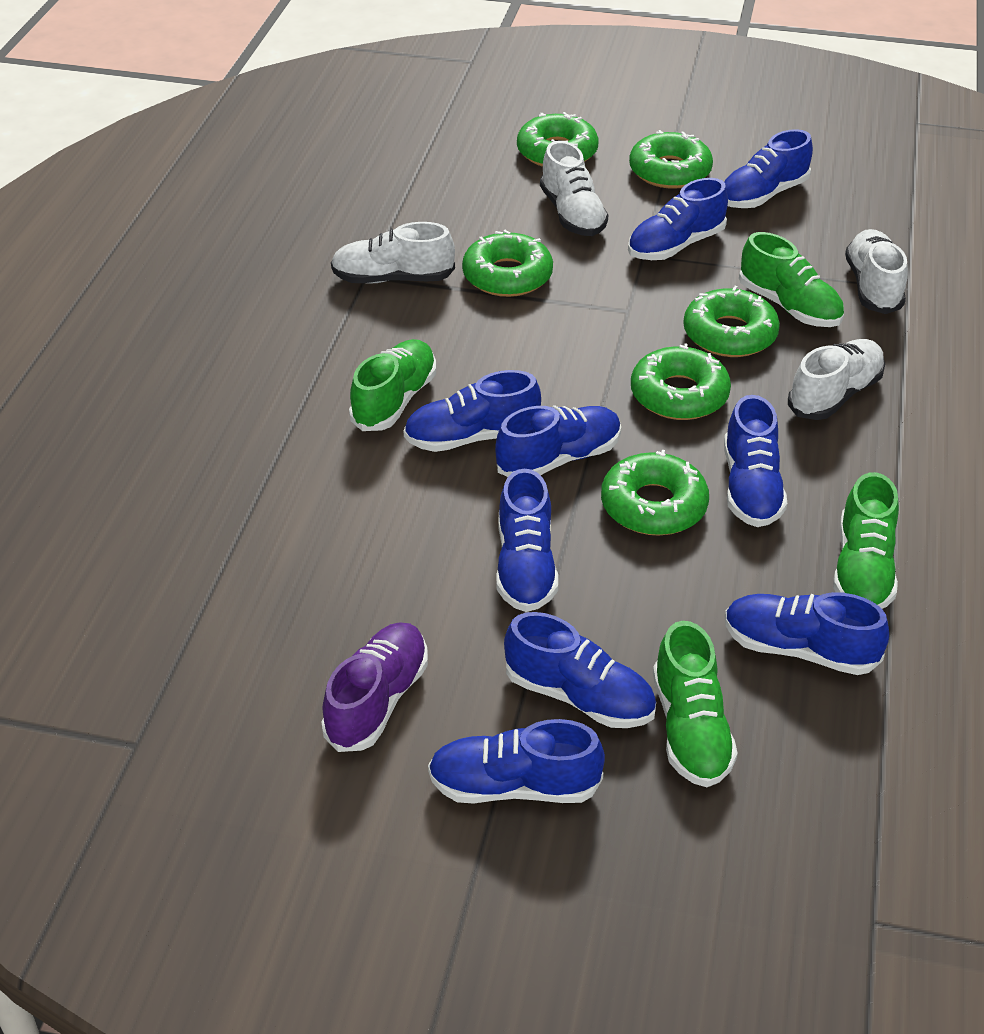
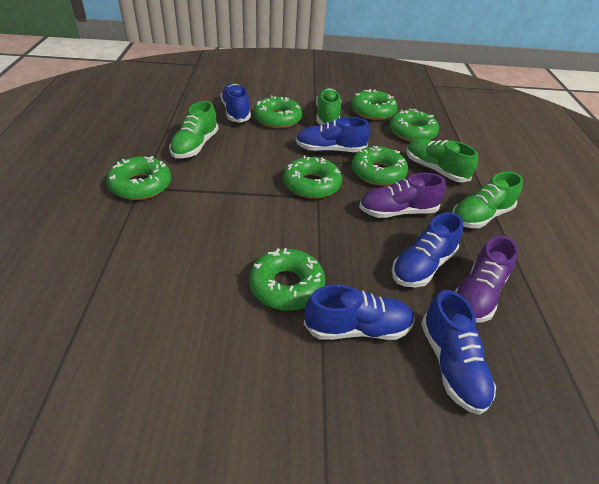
blue shoe: 9 -> 5
green donut: 6 -> 7
purple shoe: 1 -> 2
white shoe: 4 -> 0

